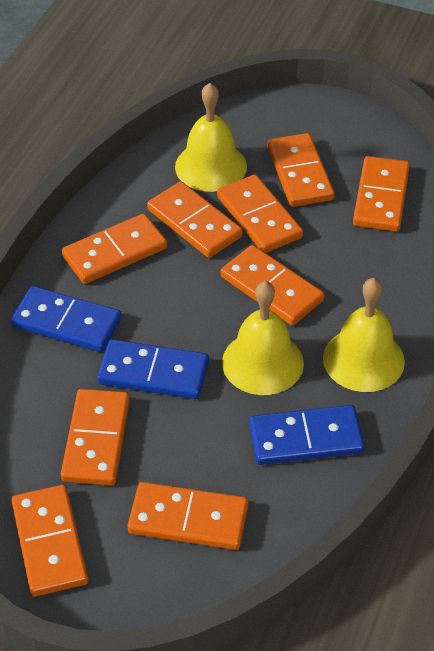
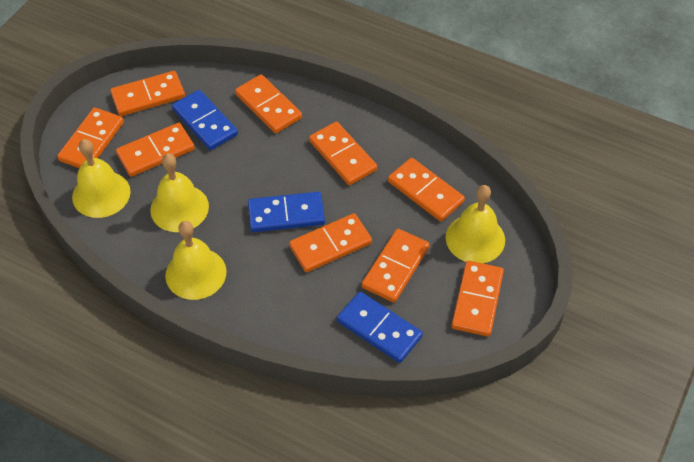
yellow bell: 3 -> 4

